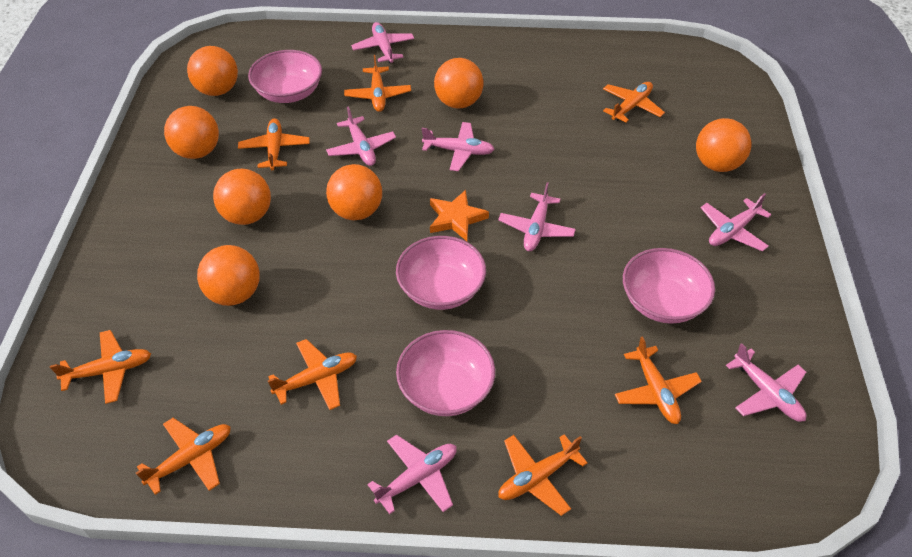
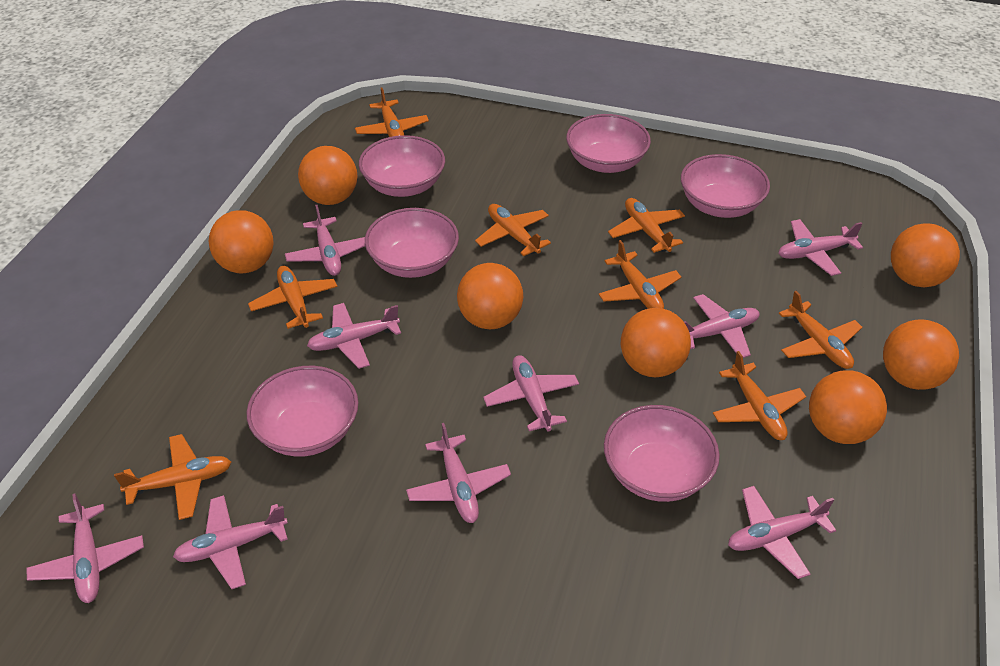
orange star: 1 -> 0
pink bowl: 4 -> 6
pink plane: 7 -> 9

